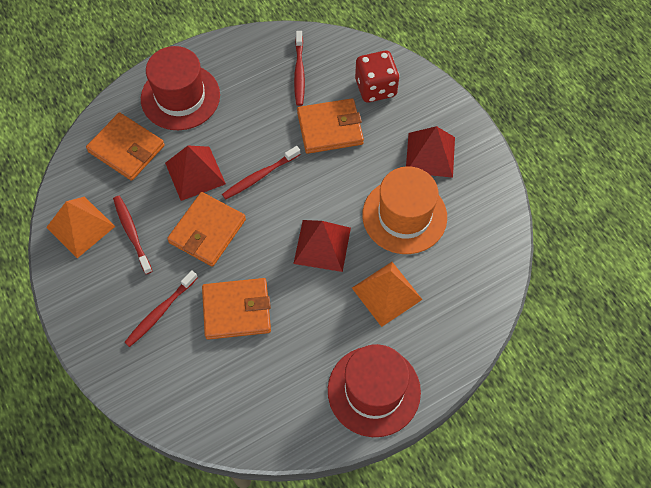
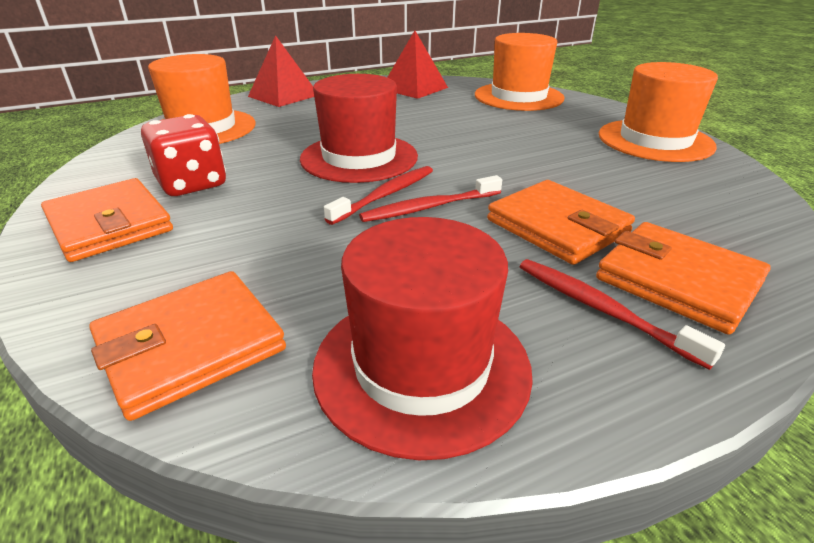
orange hat: 1 -> 3
orange pyramid: 2 -> 0
red pyramid: 3 -> 2
red toothbrush: 4 -> 3

